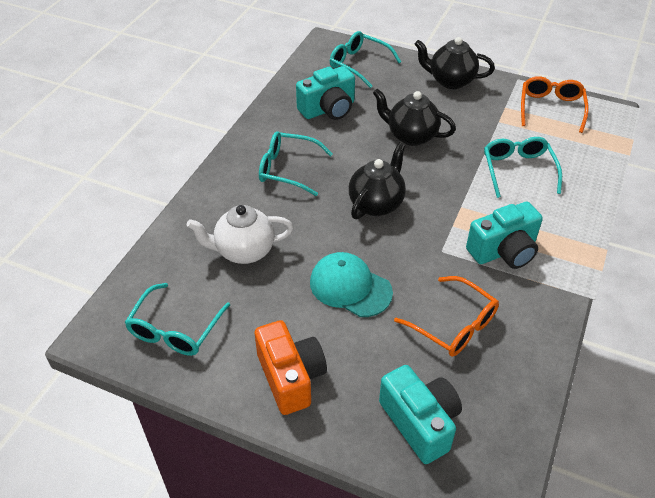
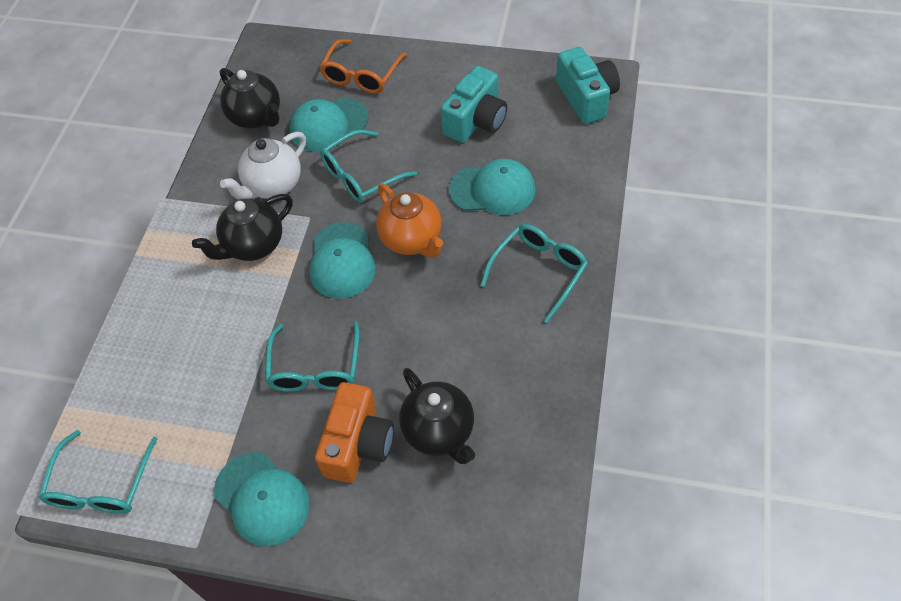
orange glasses: 2 -> 1
orange teapot: 0 -> 1
turquoise camera: 3 -> 2
turquoise cap: 1 -> 4

